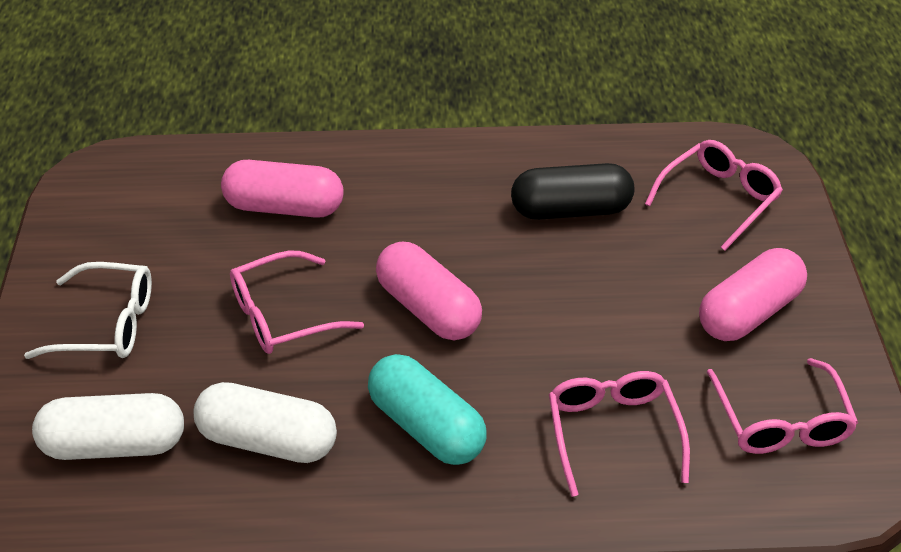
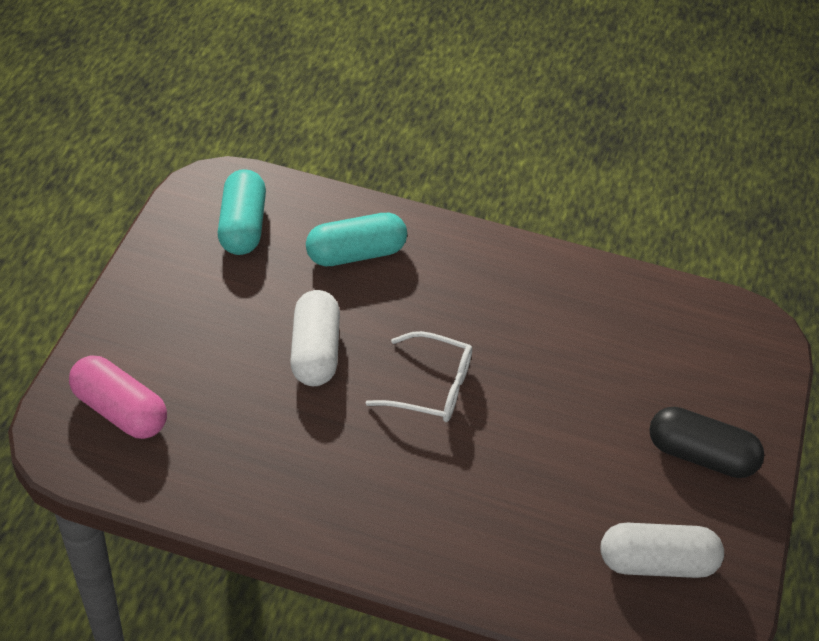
pink capsule: 3 -> 1
pink glasses: 4 -> 0
turquoise capsule: 1 -> 2

